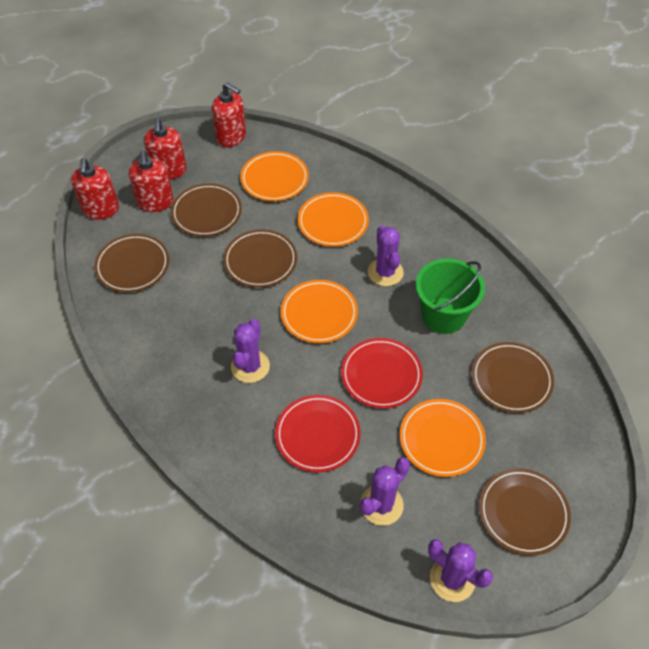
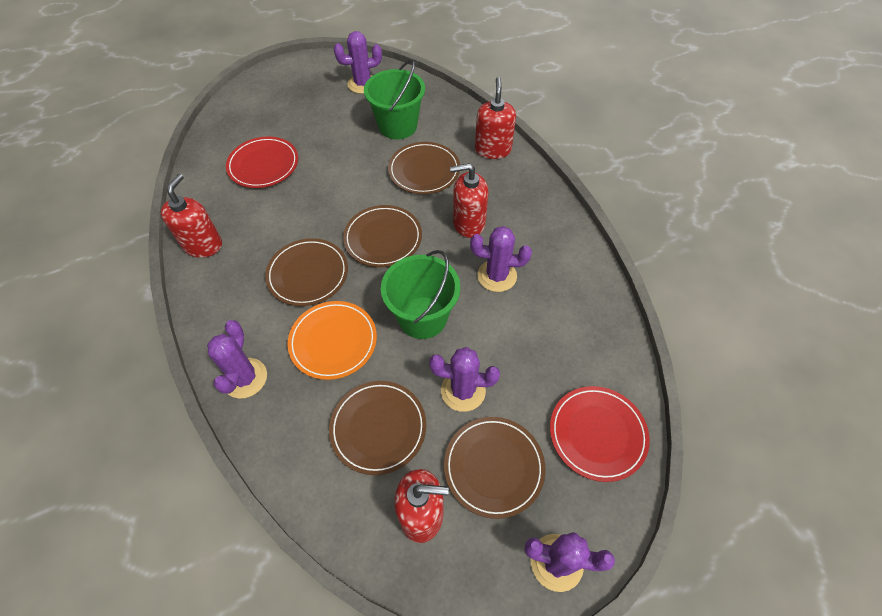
green bucket: 1 -> 2
orange plate: 4 -> 1
purple cactus: 4 -> 5

